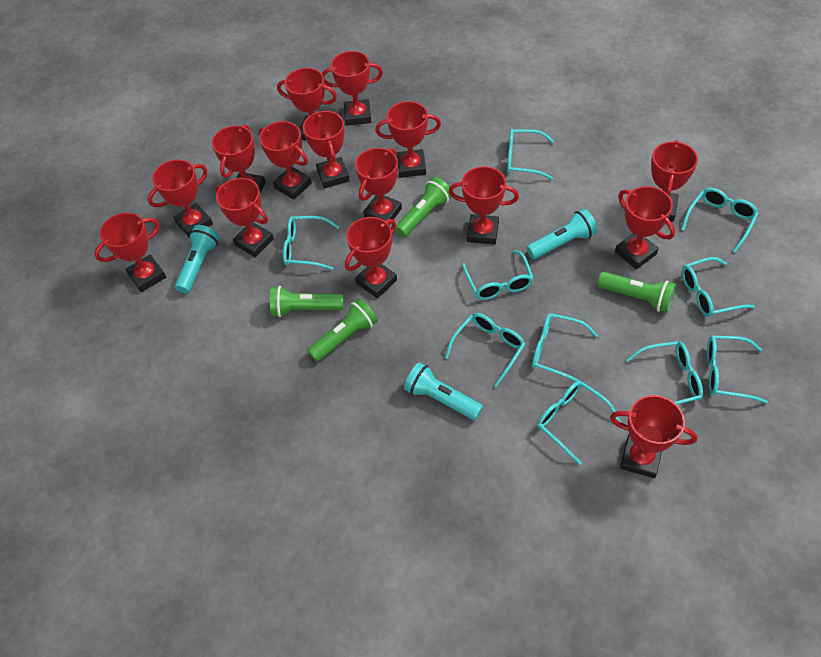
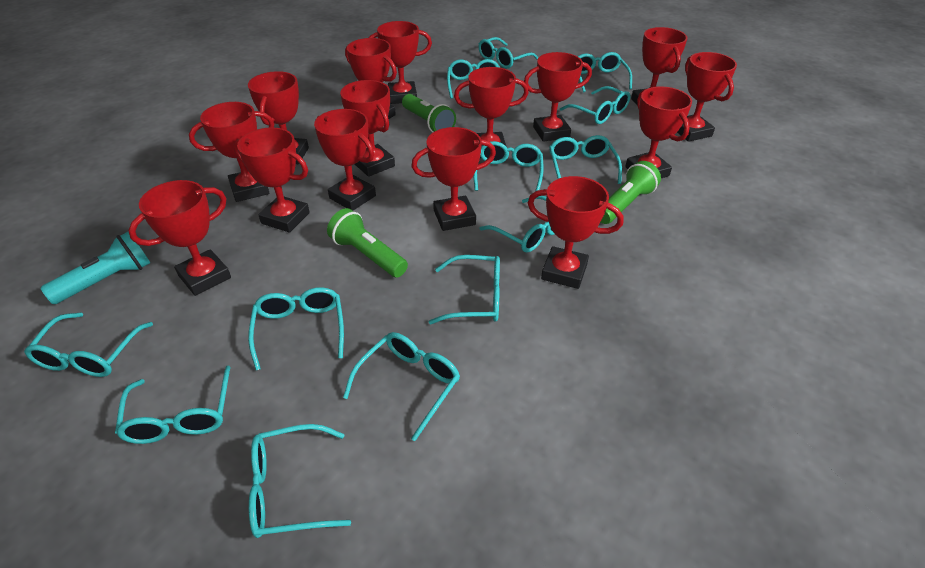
green flashlight: 4 -> 3
turquoise flashlight: 3 -> 1
turquoise glasses: 10 -> 13

